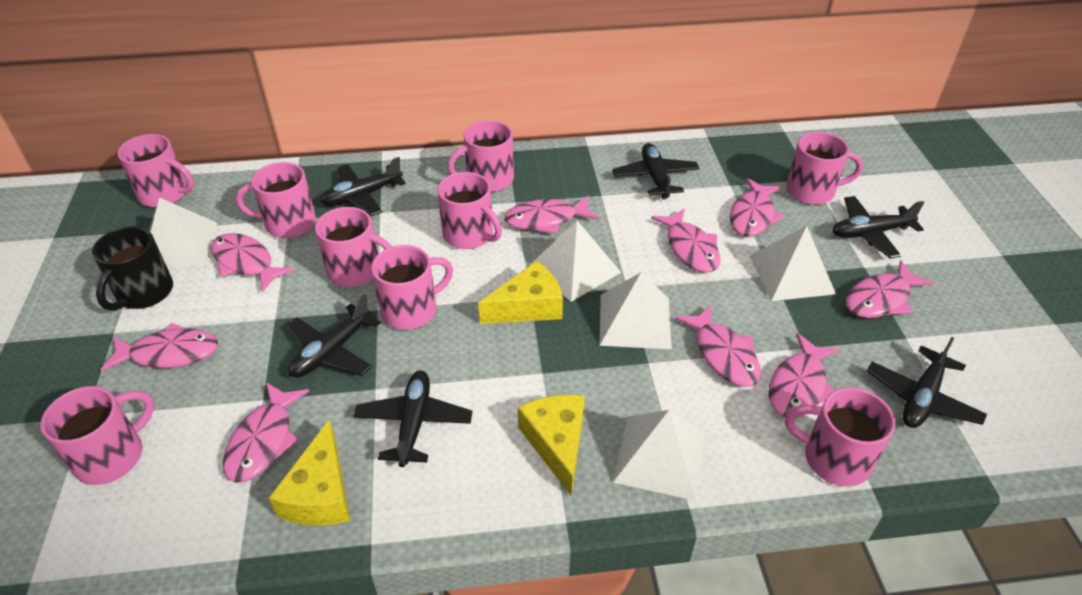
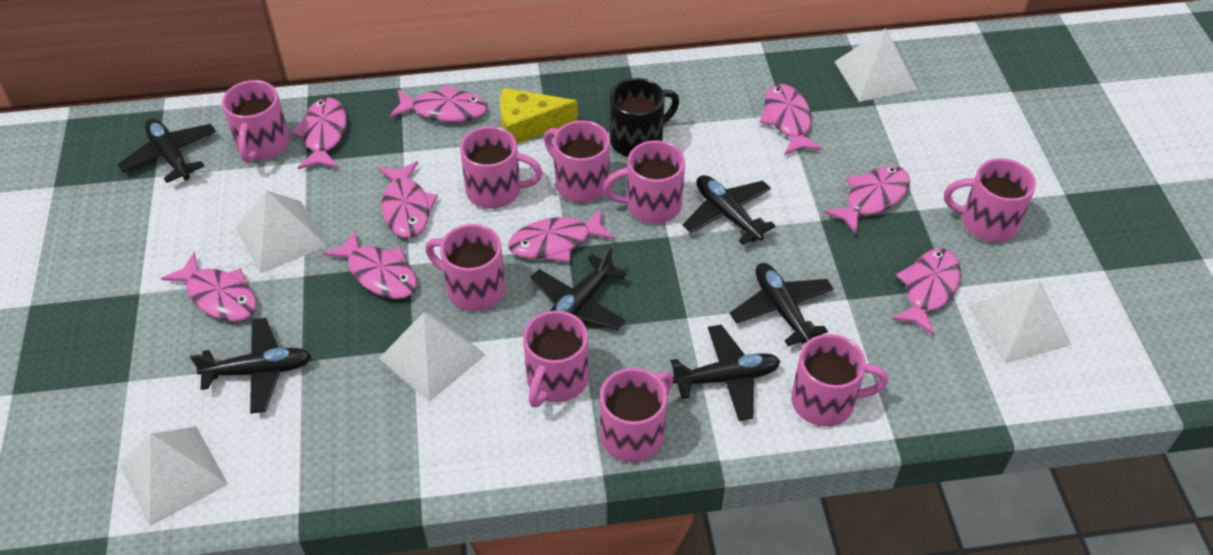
yellow cheese: 3 -> 1

